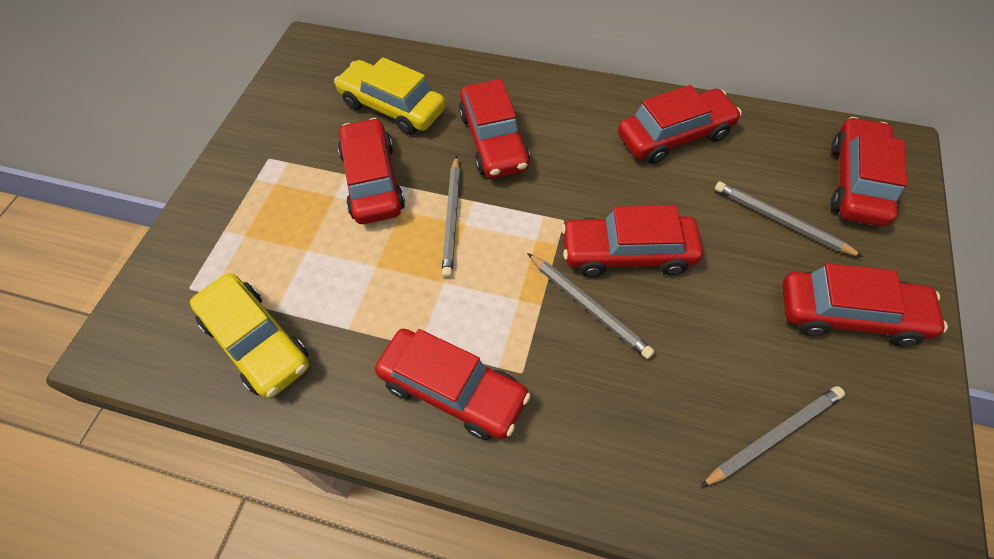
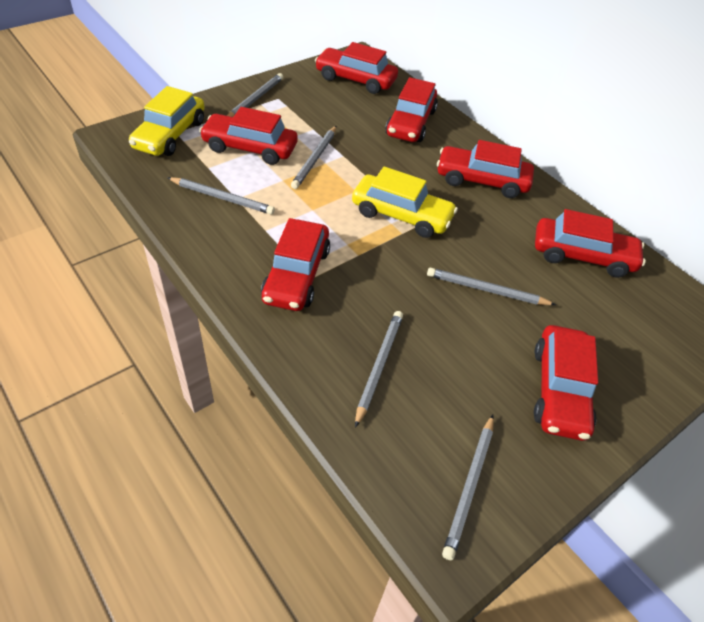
grey pencil: 4 -> 6

